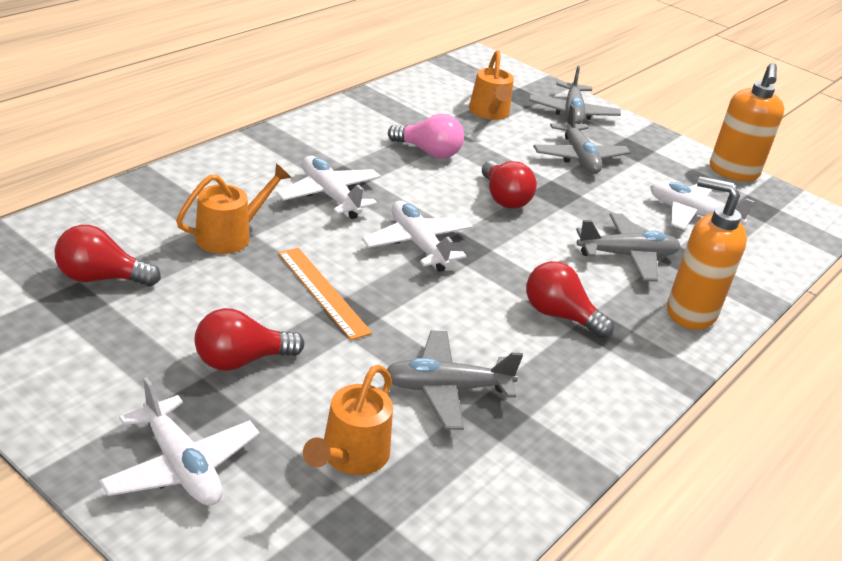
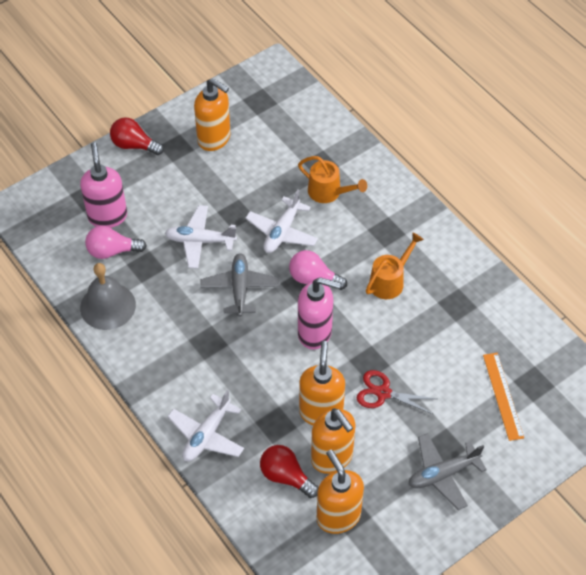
grey bell: 0 -> 1
grey plane: 4 -> 2
orange soap dispenser: 2 -> 4
orange watering can: 3 -> 2
pink light bulb: 1 -> 2
pink soap dispenser: 0 -> 2
red light bulb: 4 -> 2
red scissors: 0 -> 1
white plane: 4 -> 3

